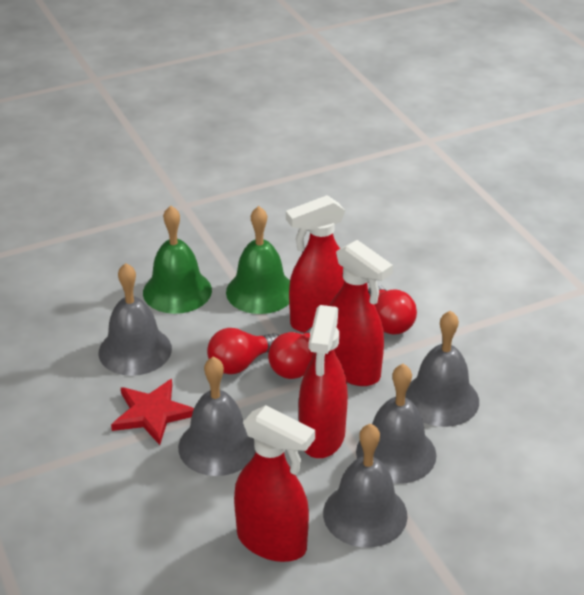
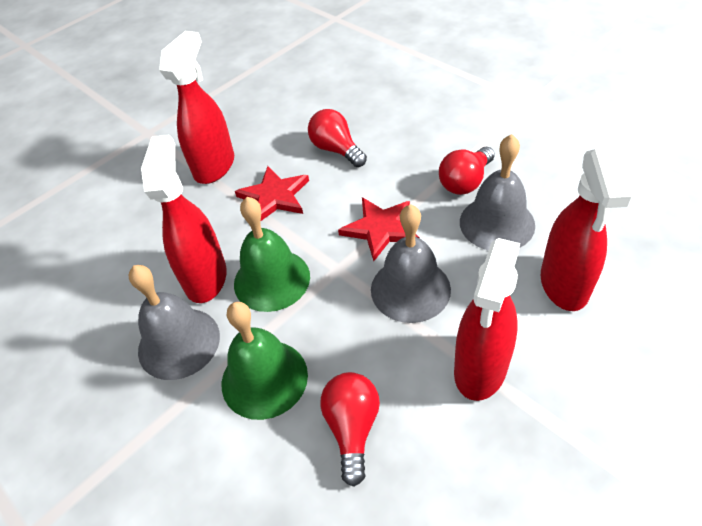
grey bell: 5 -> 3
red star: 1 -> 2

